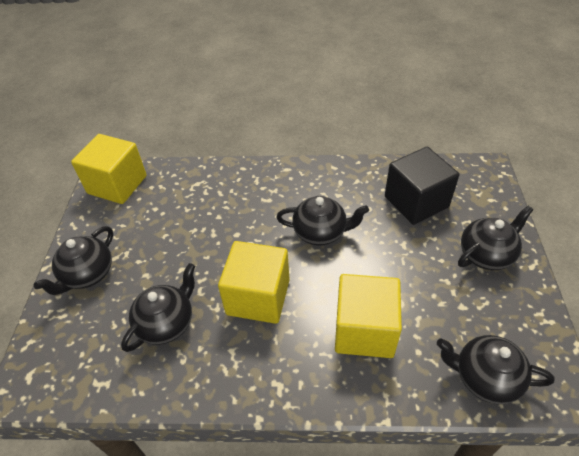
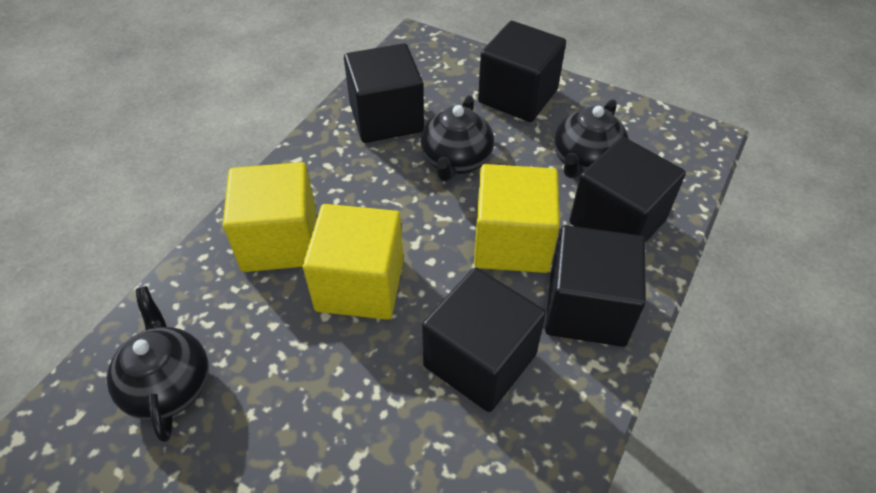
black cube: 1 -> 5
black teapot: 5 -> 3

